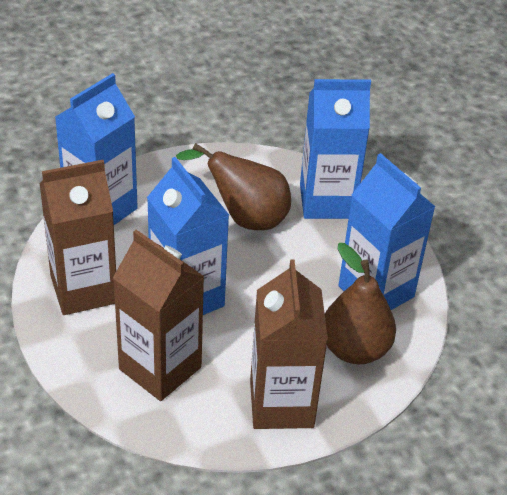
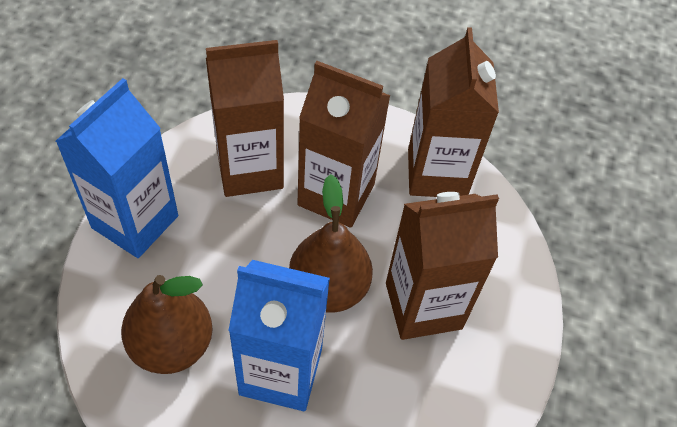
blue carton: 4 -> 2
brown carton: 3 -> 4

